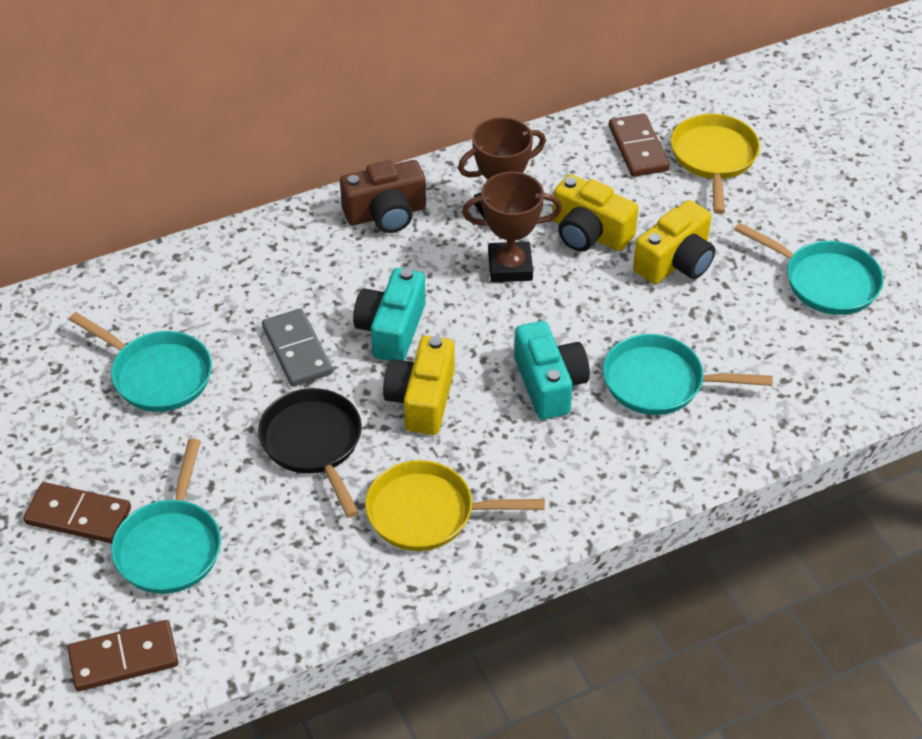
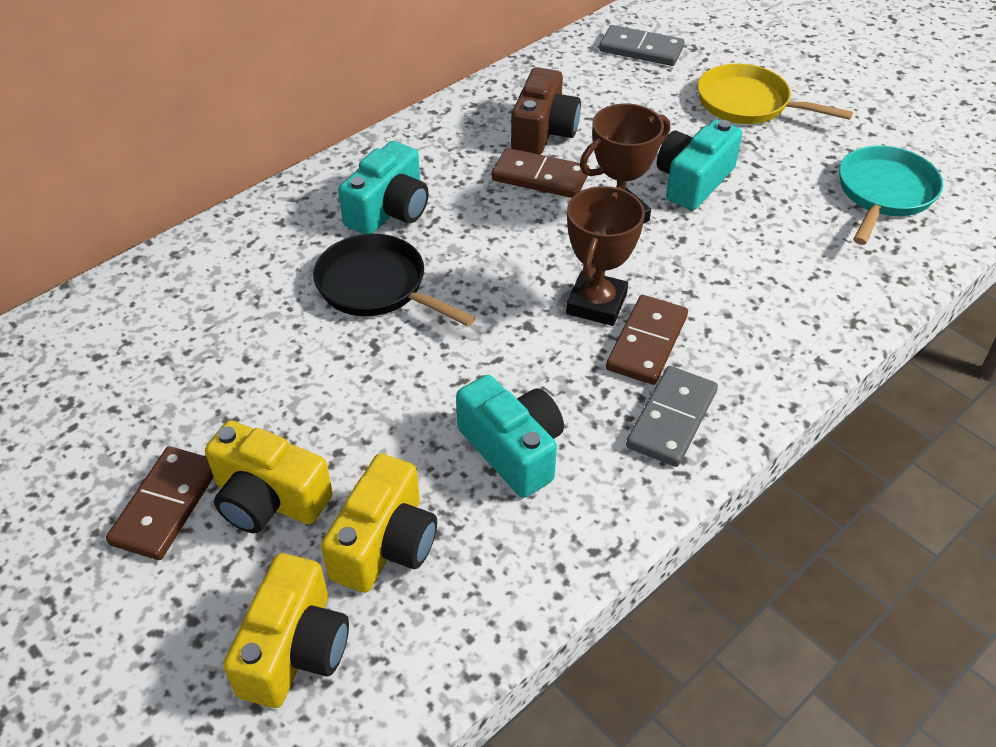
grey domino: 1 -> 2
turquoise camera: 2 -> 3
turquoise pan: 4 -> 1
yellow pan: 2 -> 1

